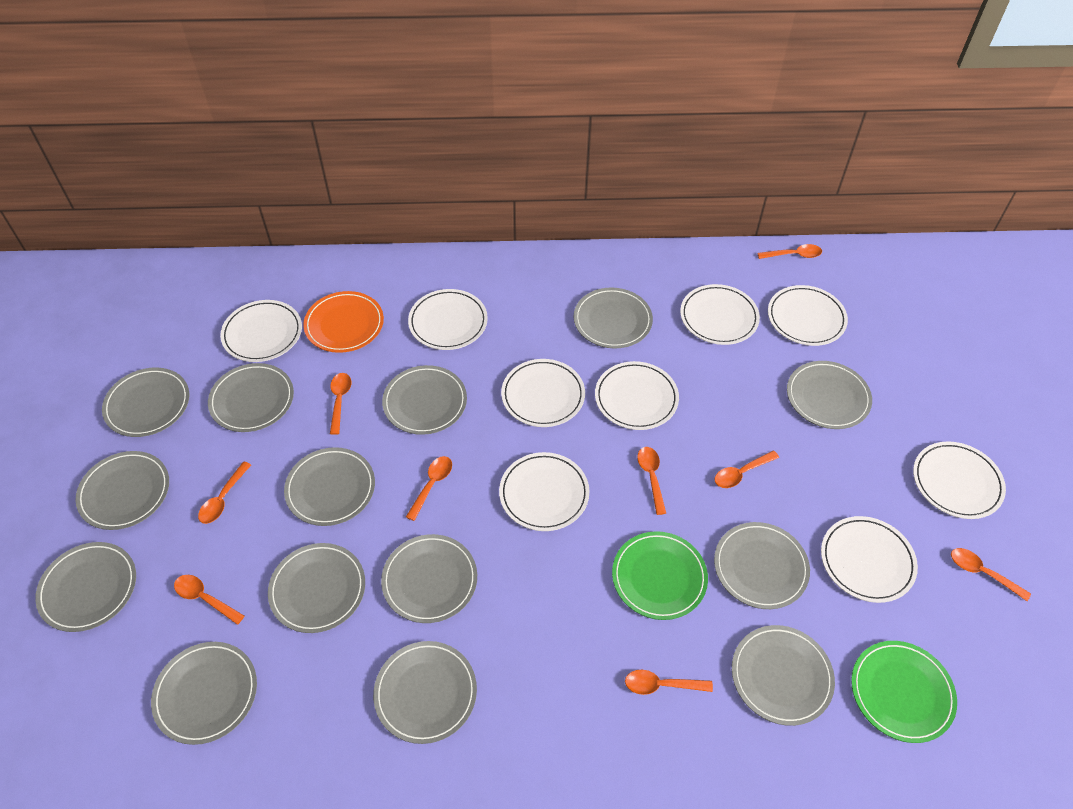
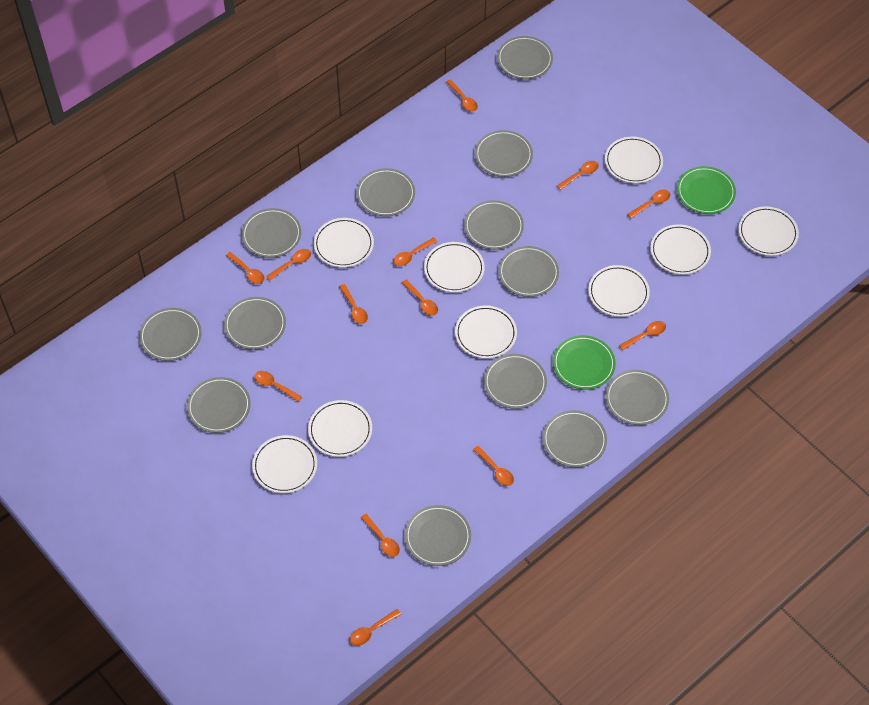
grey plate: 14 -> 13
orange plate: 1 -> 0
orange spoon: 9 -> 13

